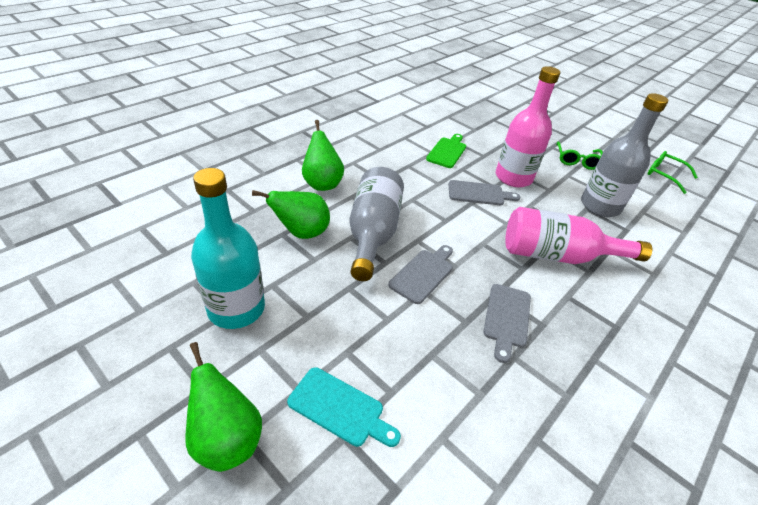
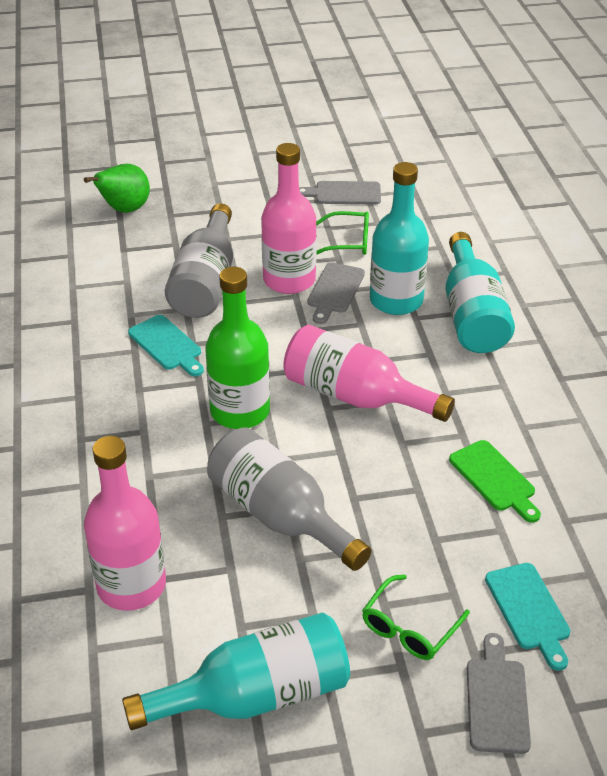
green bottle: 0 -> 1
green pear: 3 -> 1
pink bottle: 2 -> 3
turquoise bottle: 1 -> 3
turquoise cutting board: 1 -> 2

